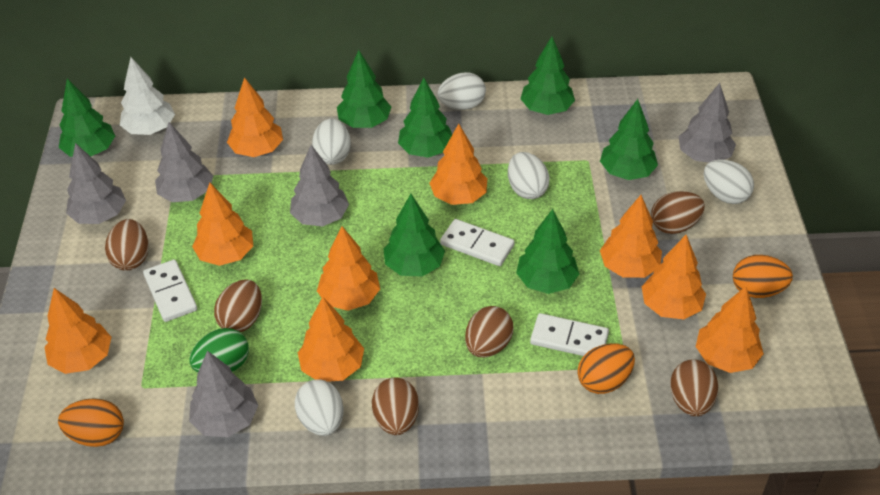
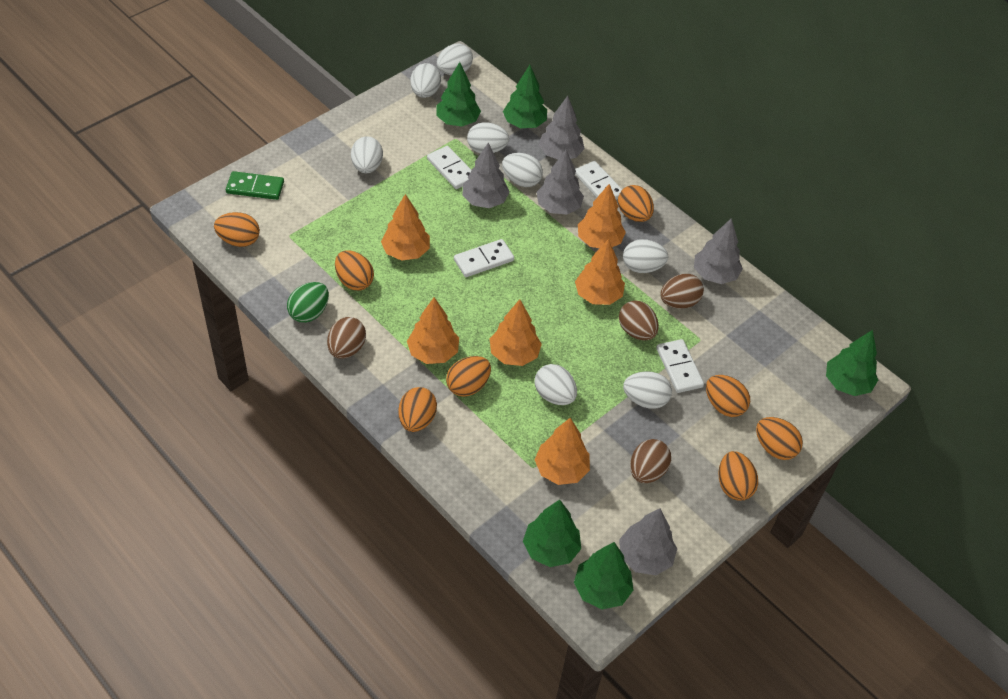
brown egg: 6 -> 4
green domino: 0 -> 1
green tree: 7 -> 5
orange egg: 3 -> 8
orange tree: 9 -> 6
white domino: 3 -> 4
white egg: 5 -> 8
white tree: 1 -> 0

